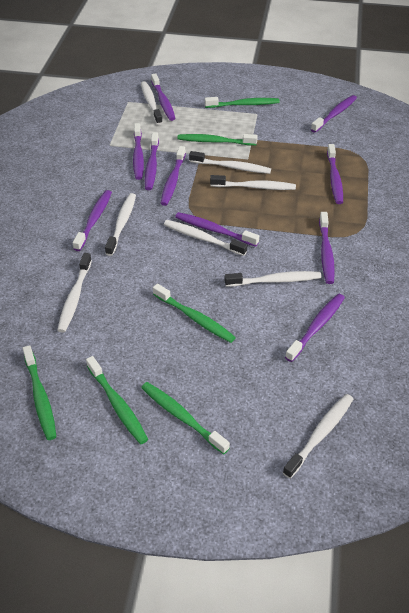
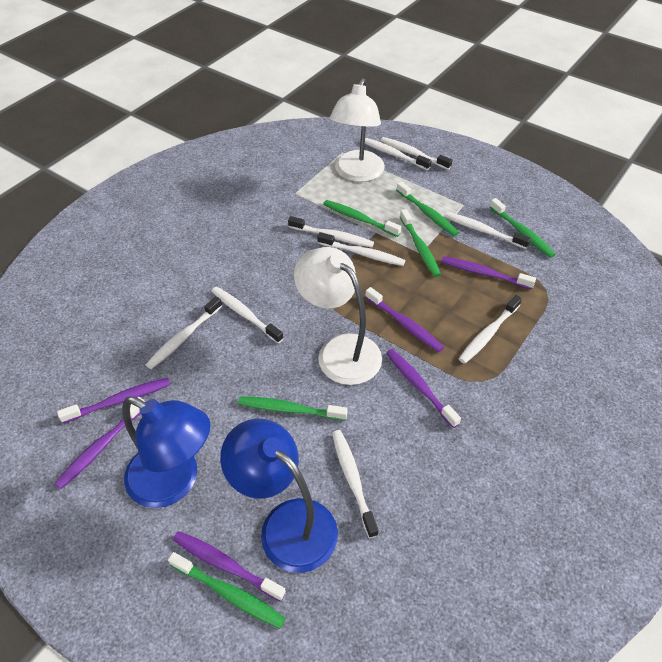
blue lamp: 0 -> 2
purple toothbrush: 10 -> 6
white lamp: 0 -> 2
white toothbrush: 8 -> 9

